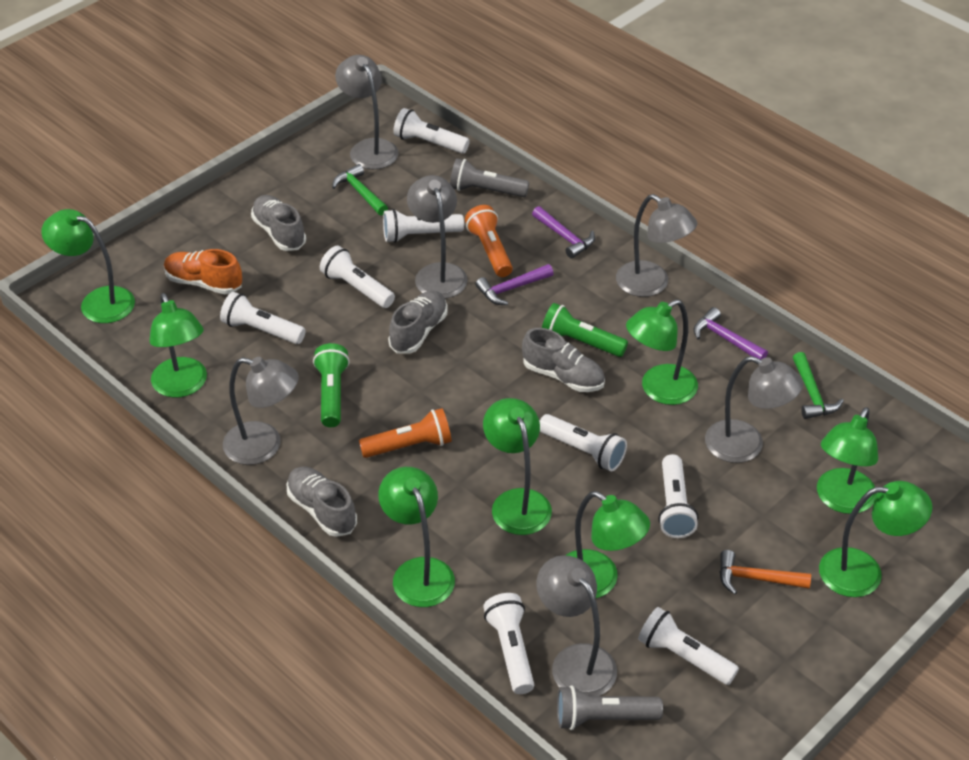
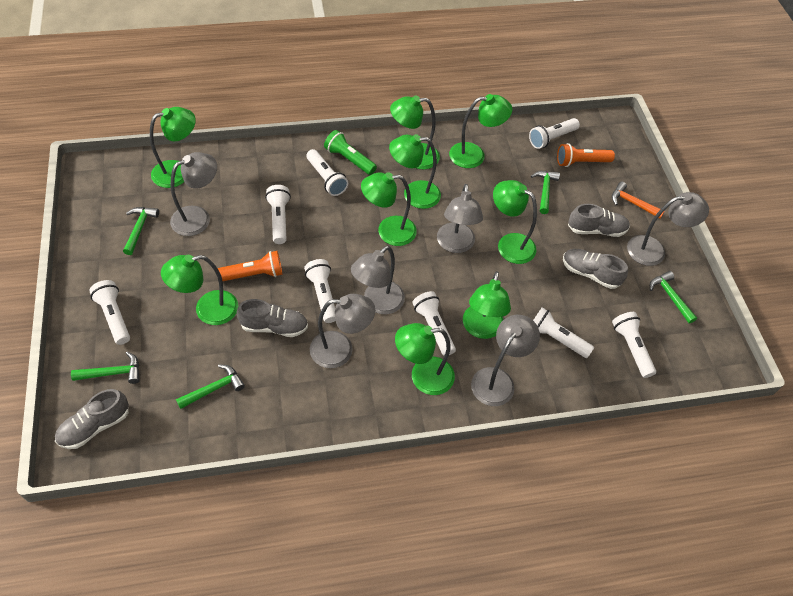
green flashlight: 2 -> 1
green hammer: 2 -> 5
green lamp: 8 -> 9
grey flashlight: 2 -> 0
orange shoe: 1 -> 0
purple hammer: 3 -> 0

